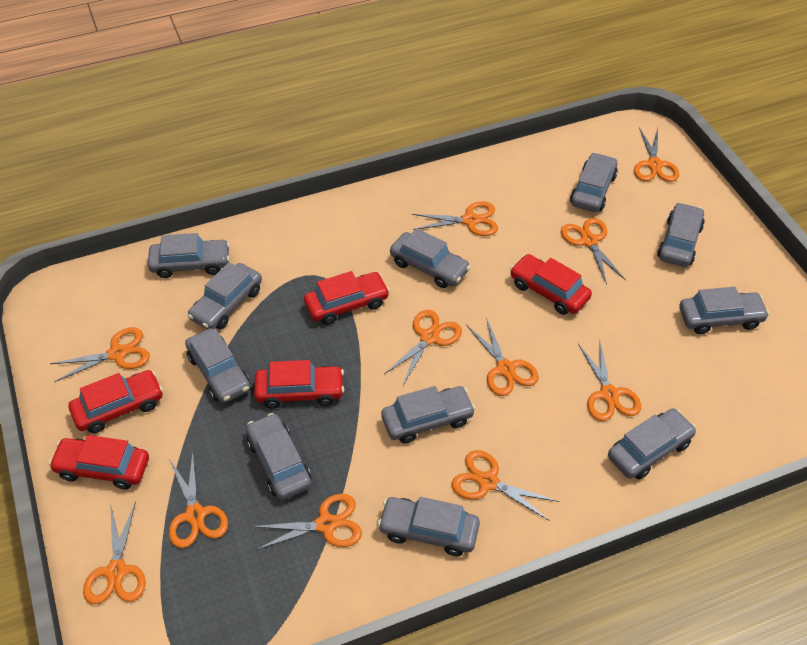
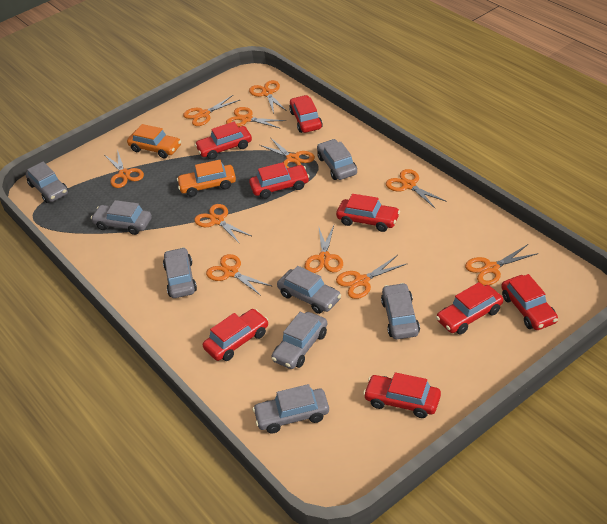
grey car: 11 -> 8
orange car: 0 -> 2
red car: 5 -> 8

